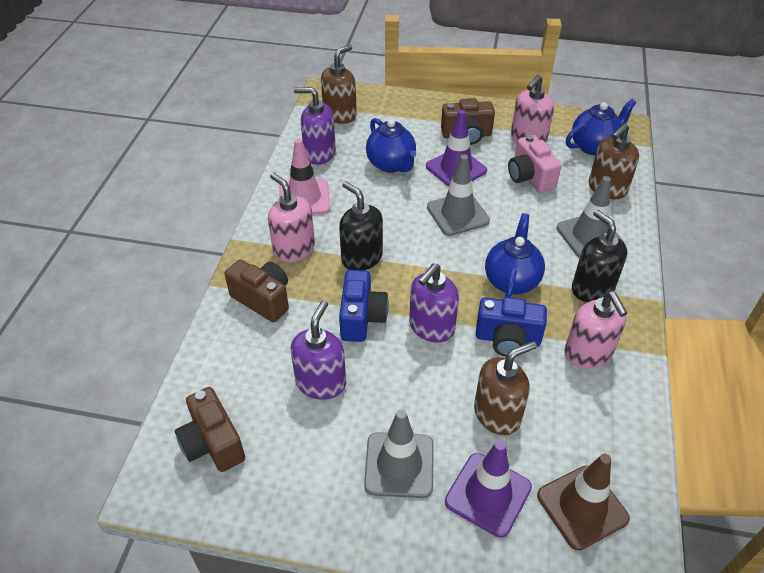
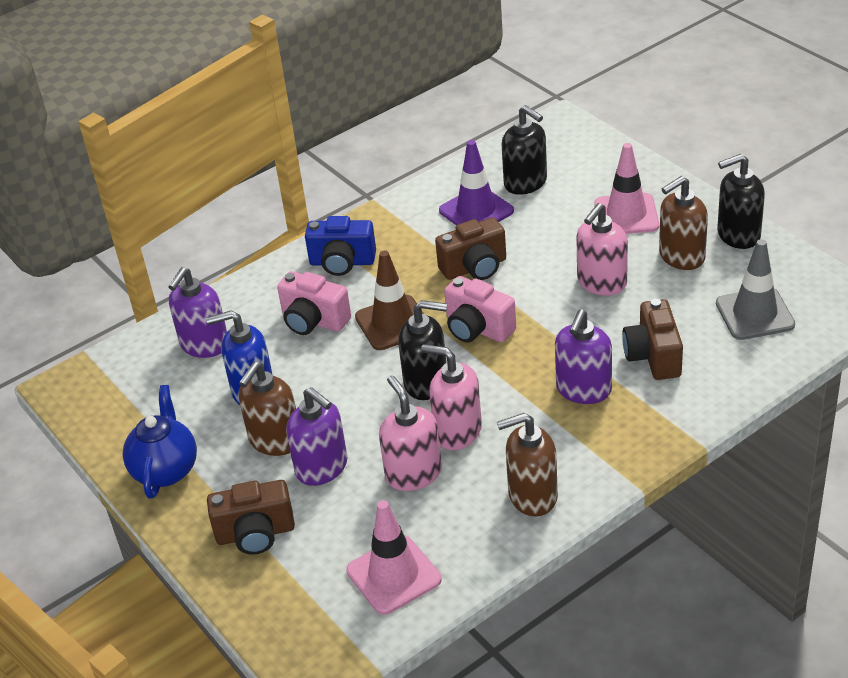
black soap dispenser: 2 -> 3
blue camera: 2 -> 1
blue soap dispenser: 0 -> 1
blue teapot: 3 -> 1
grey traffic cone: 3 -> 1
pink camera: 1 -> 2
pink traffic cone: 1 -> 2
purple traffic cone: 2 -> 1

